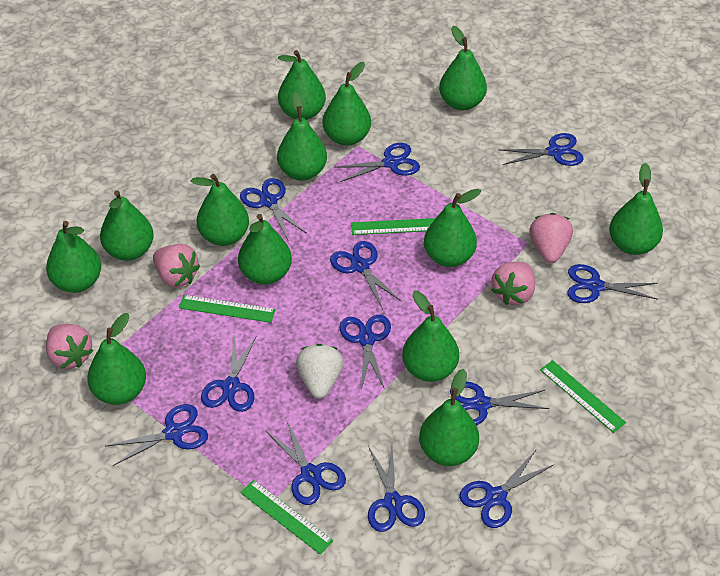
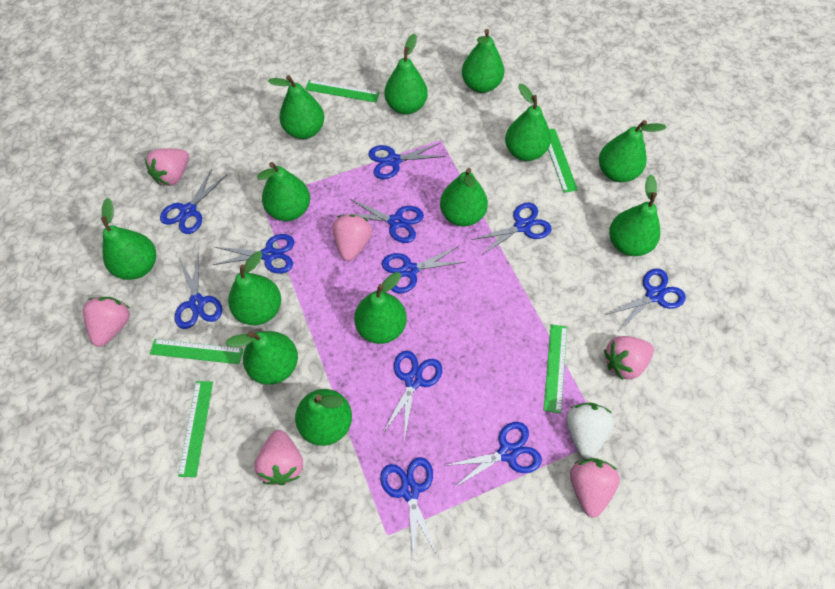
blue scissors: 12 -> 11
green ruler: 4 -> 5
pink strawberry: 4 -> 6

